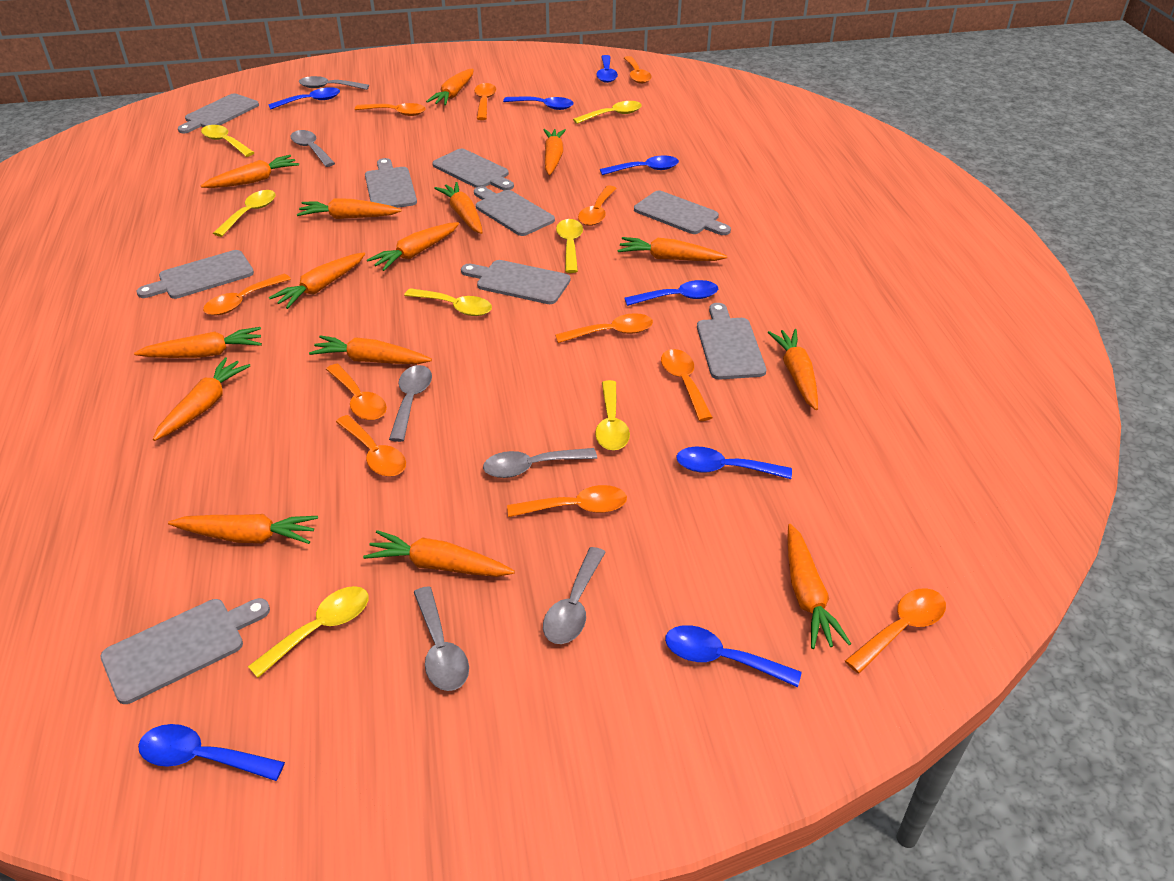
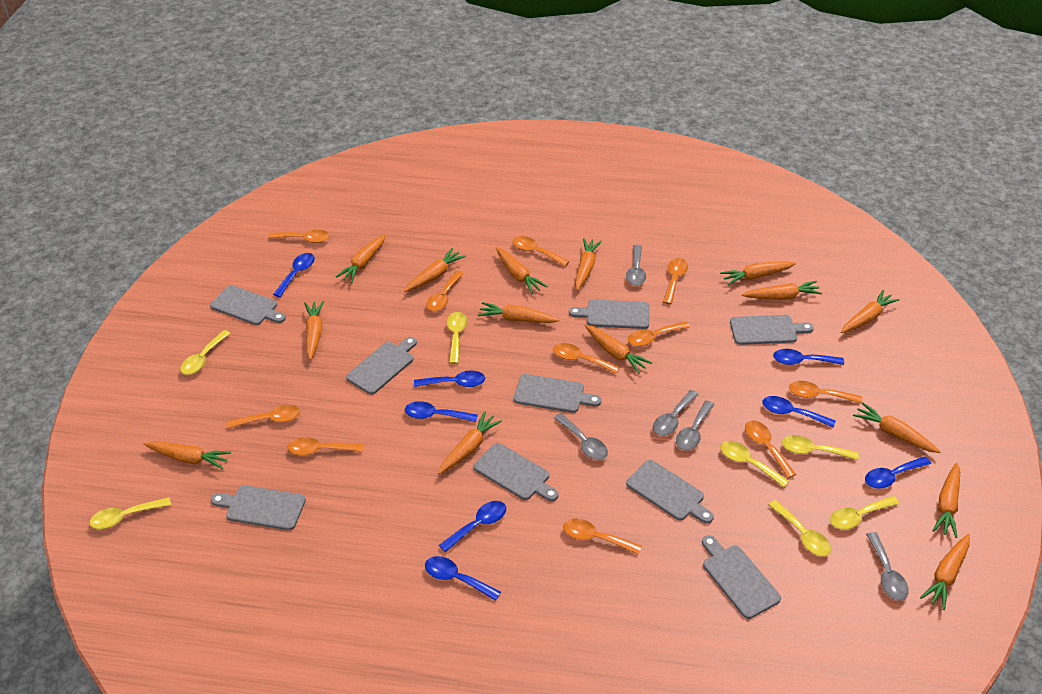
grey spoon: 6 -> 5

